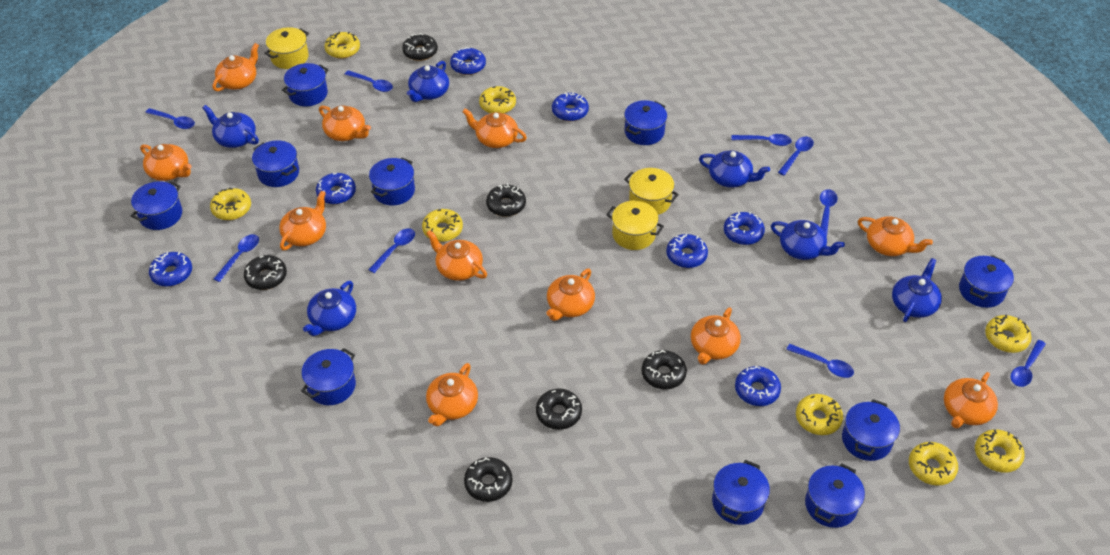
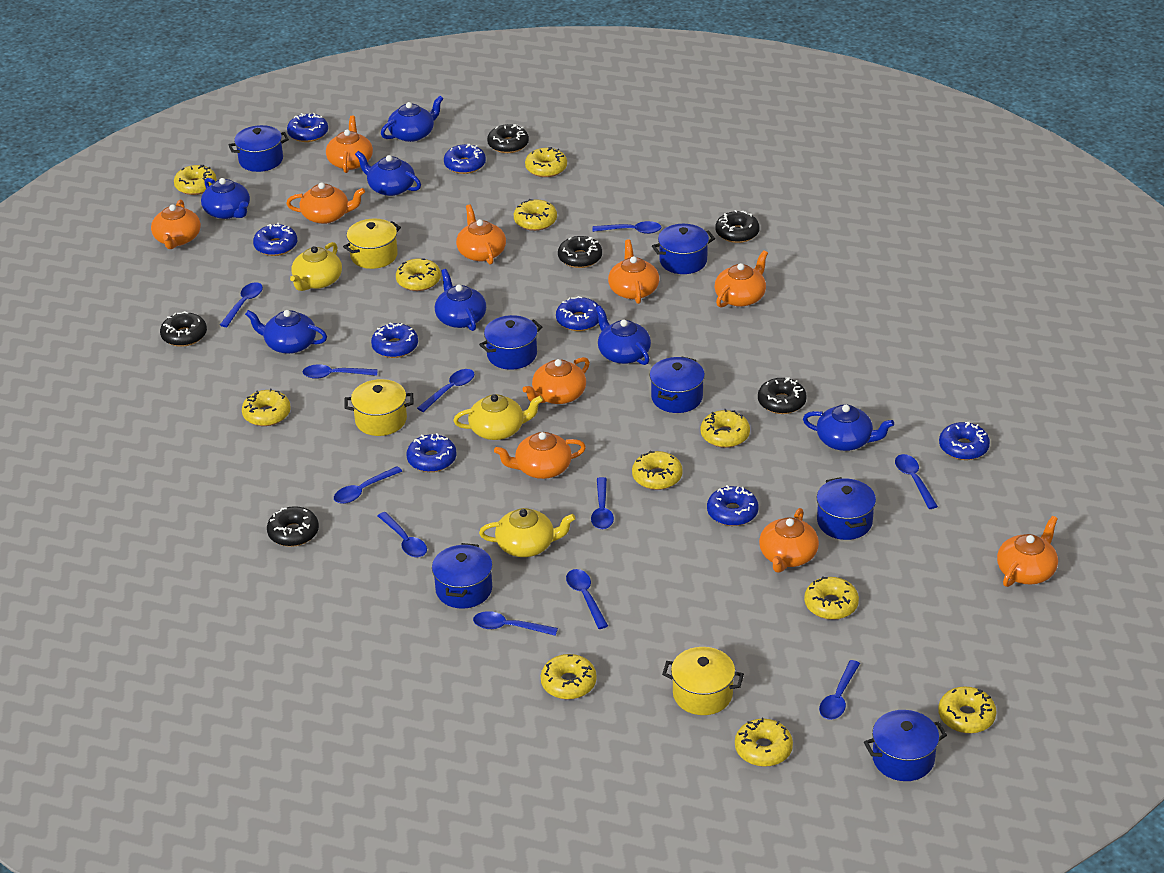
blue donut: 7 -> 8
blue pot: 10 -> 7
blue spoon: 9 -> 11
blue teapot: 6 -> 7
orange teapot: 11 -> 10
yellow donut: 8 -> 11
yellow teapot: 0 -> 3

